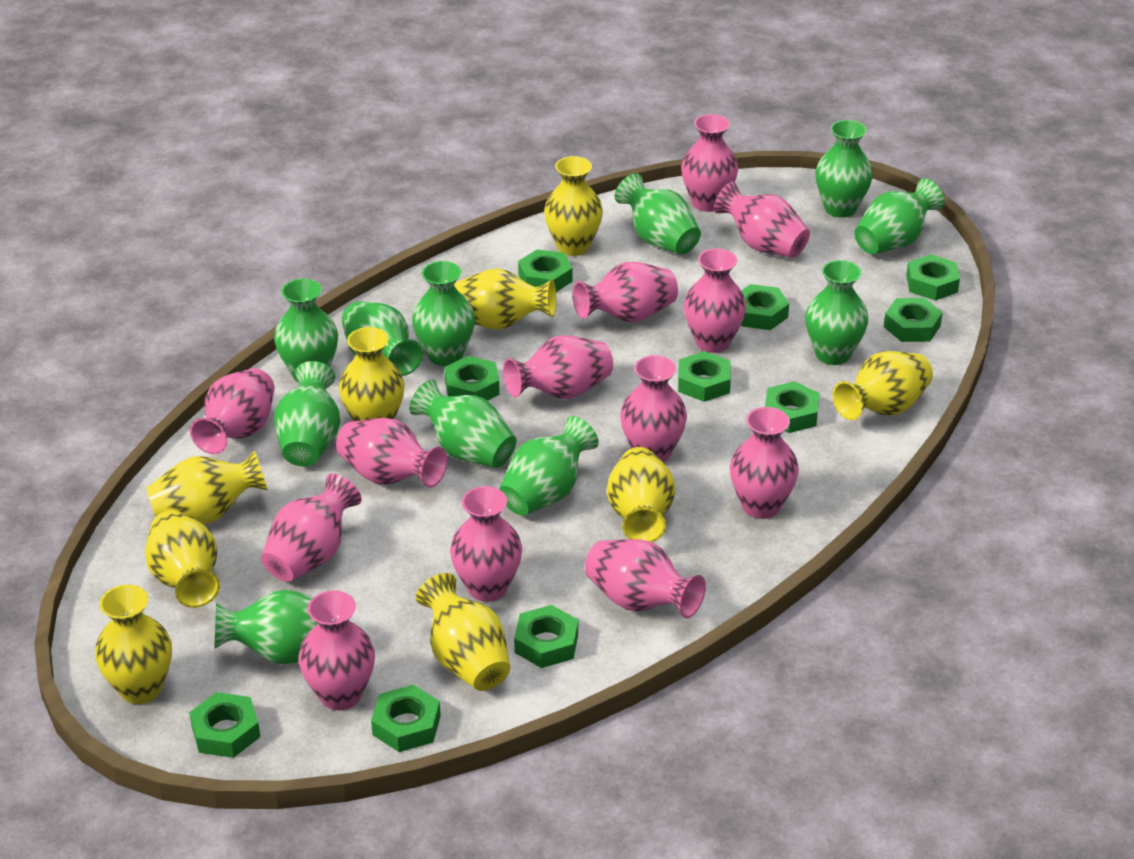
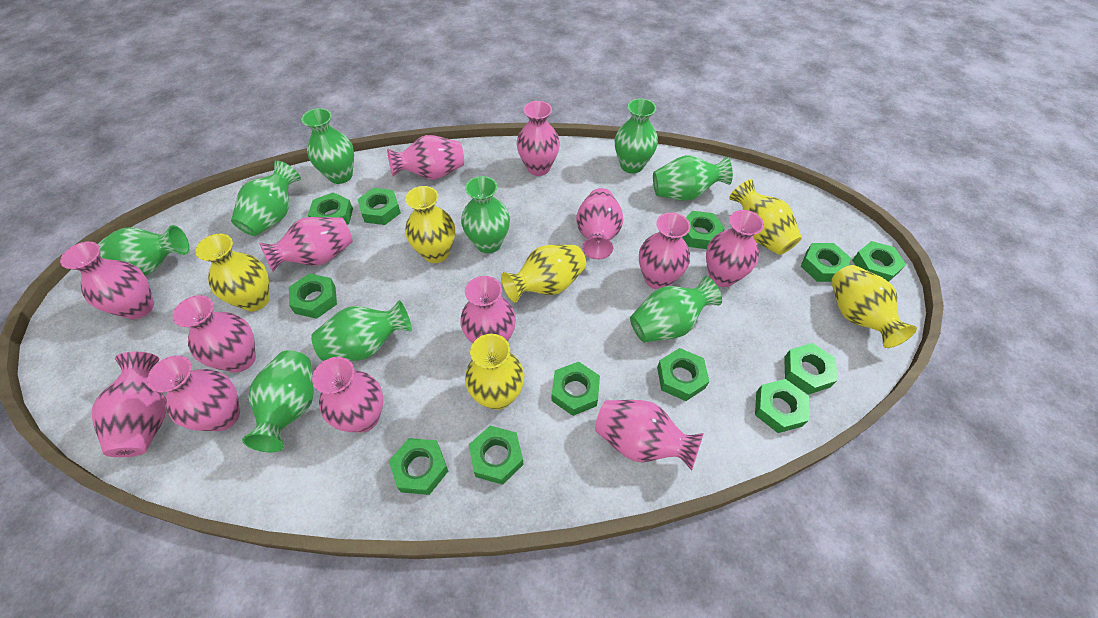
green nut: 10 -> 12
green vase: 11 -> 9
yellow vase: 9 -> 6

